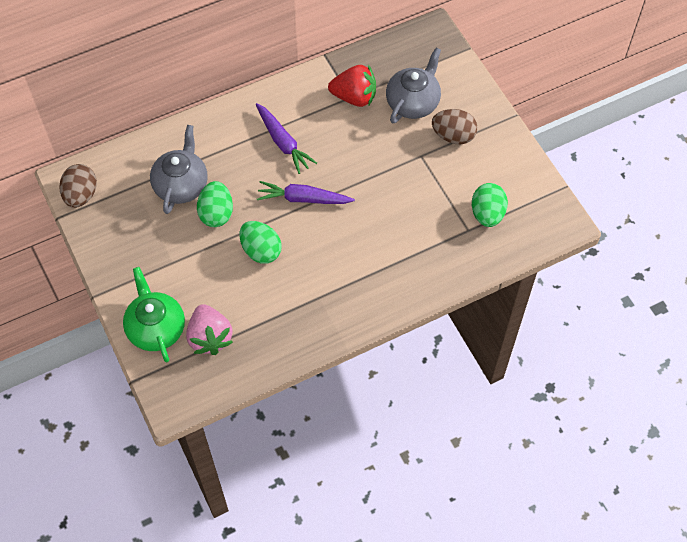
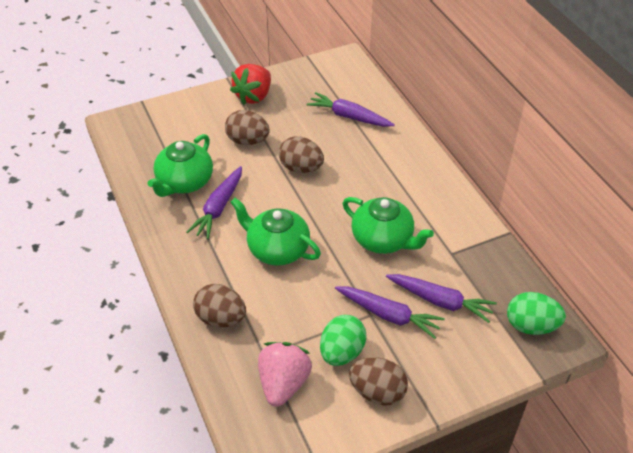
brown egg: 2 -> 4
green egg: 3 -> 2
green teapot: 1 -> 3
grey teapot: 2 -> 0
purple carrot: 2 -> 4

